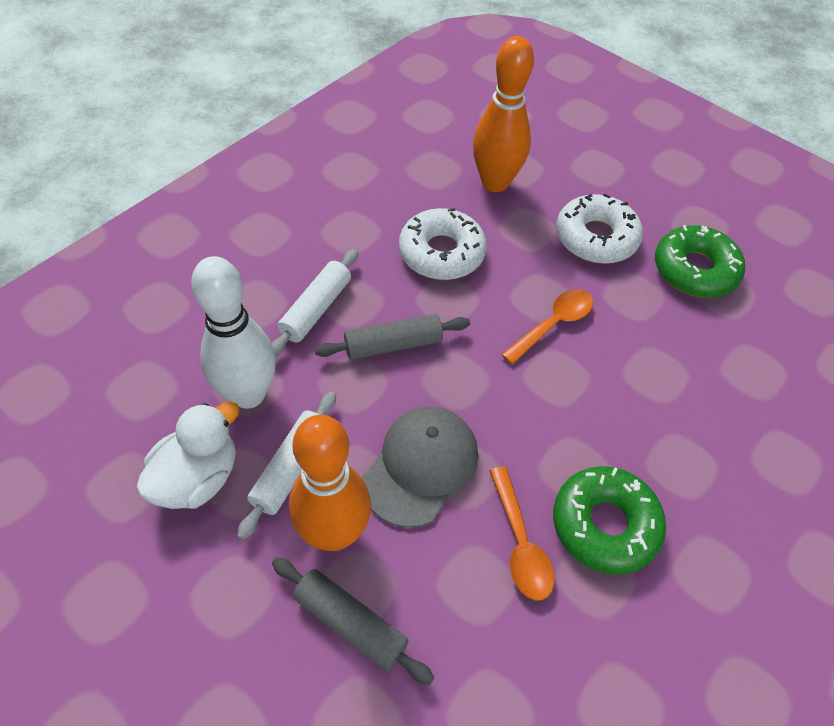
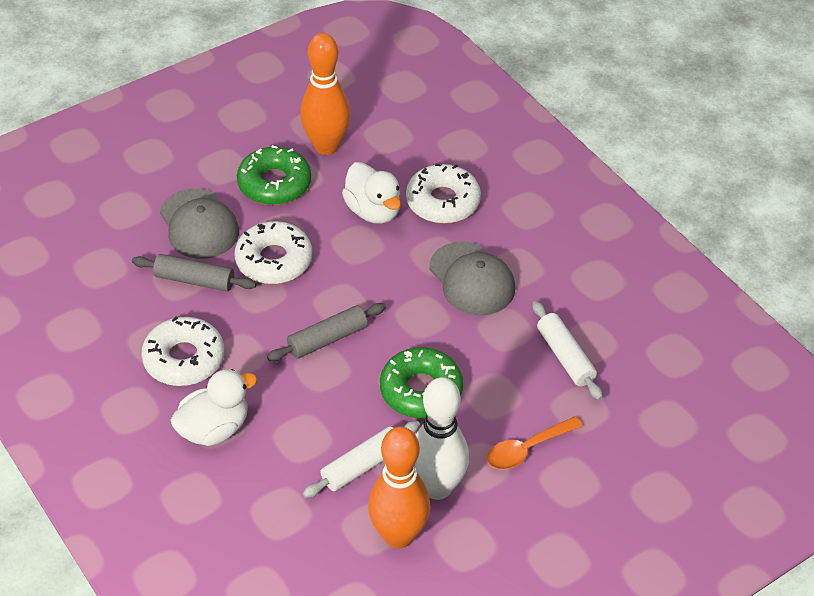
grey cap: 1 -> 2
orange spoon: 2 -> 1
white donut: 2 -> 3
white duck: 1 -> 2

